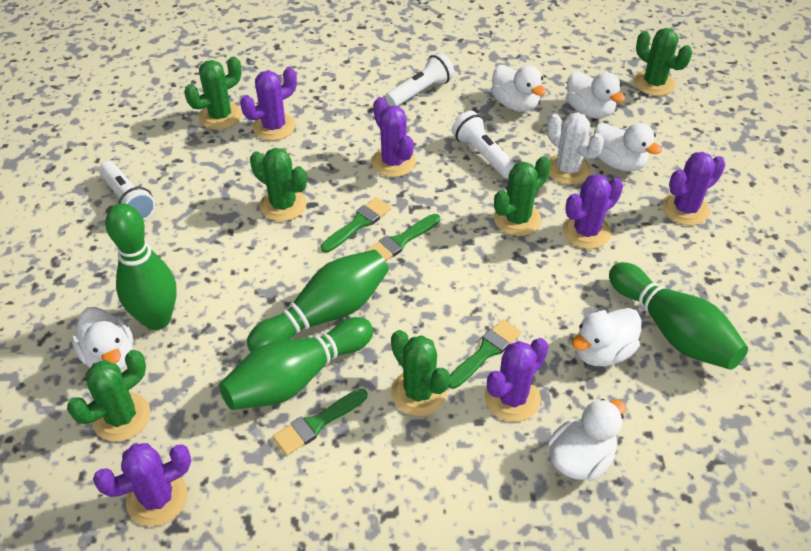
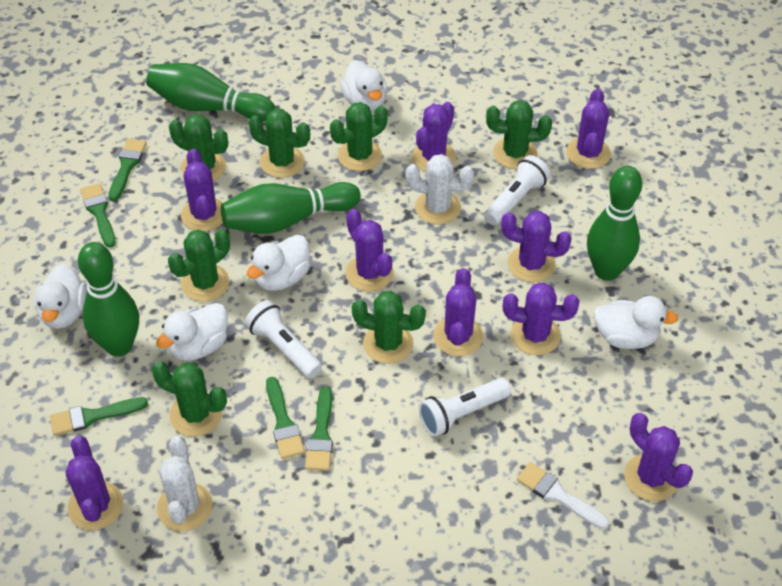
green brush: 4 -> 5
green cactus: 6 -> 7
purple cactus: 6 -> 9
white brush: 0 -> 1
white cactus: 1 -> 2
white duck: 6 -> 5

